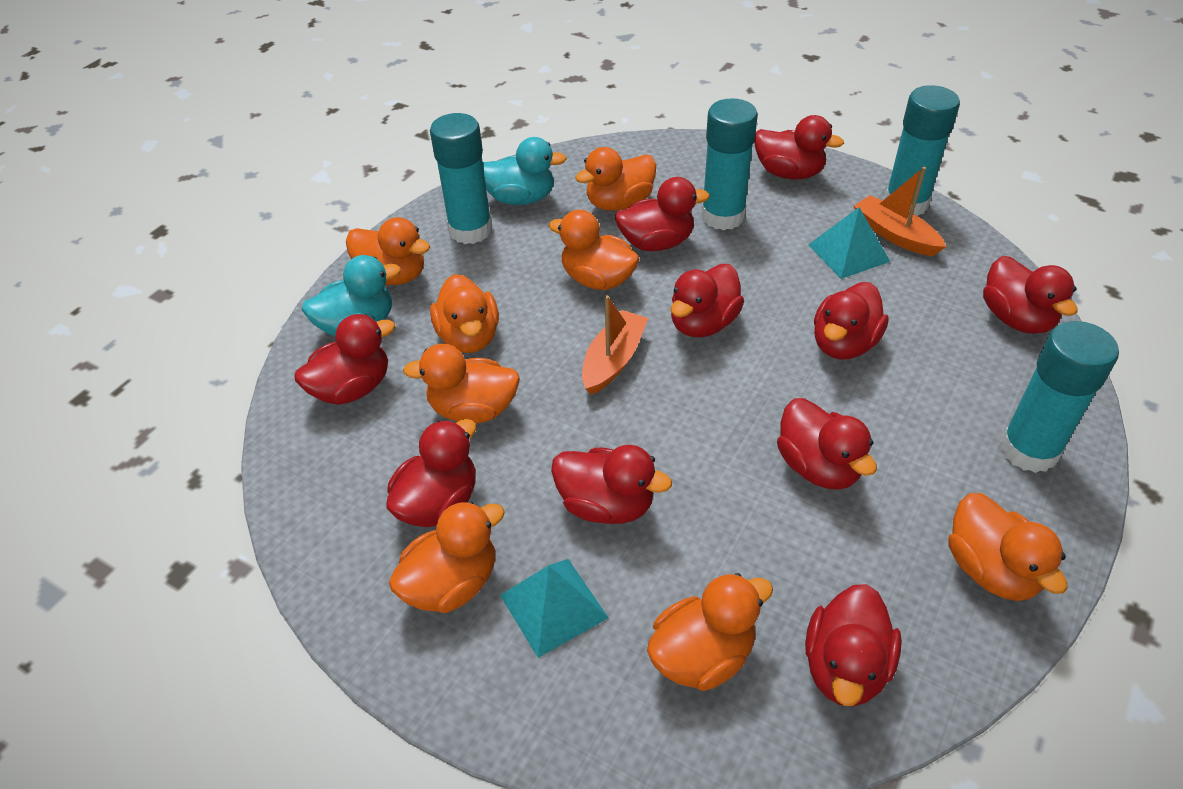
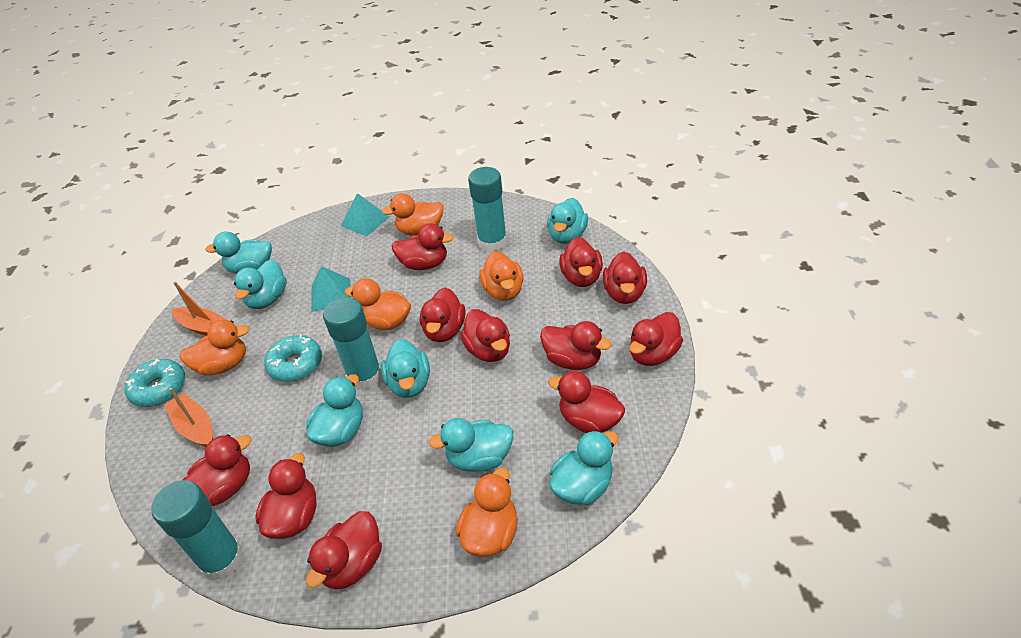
orange duck: 8 -> 5
red duck: 10 -> 11
turquoise donut: 0 -> 2
turquoise duck: 2 -> 7
turquoise glue stick: 4 -> 3

